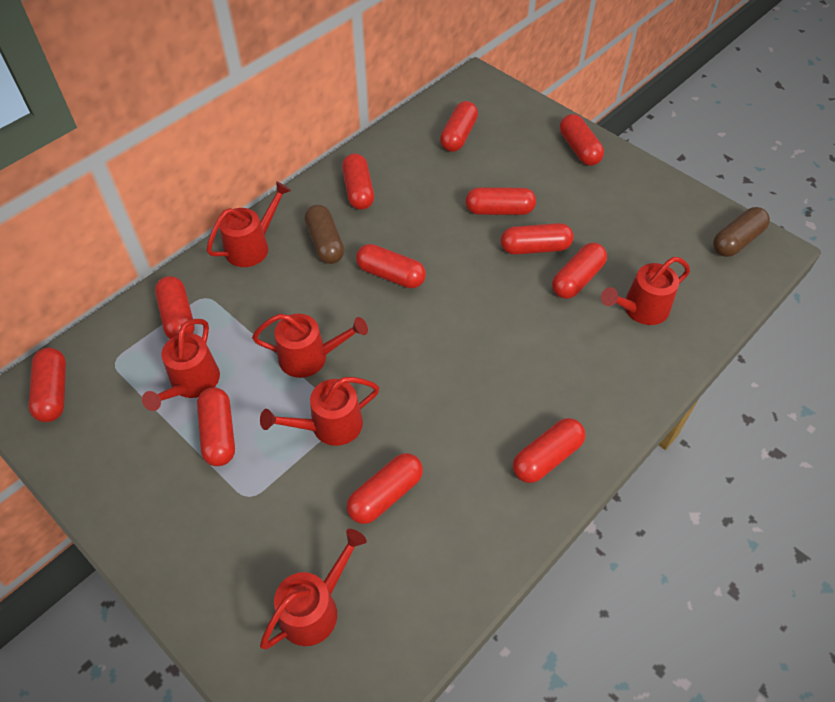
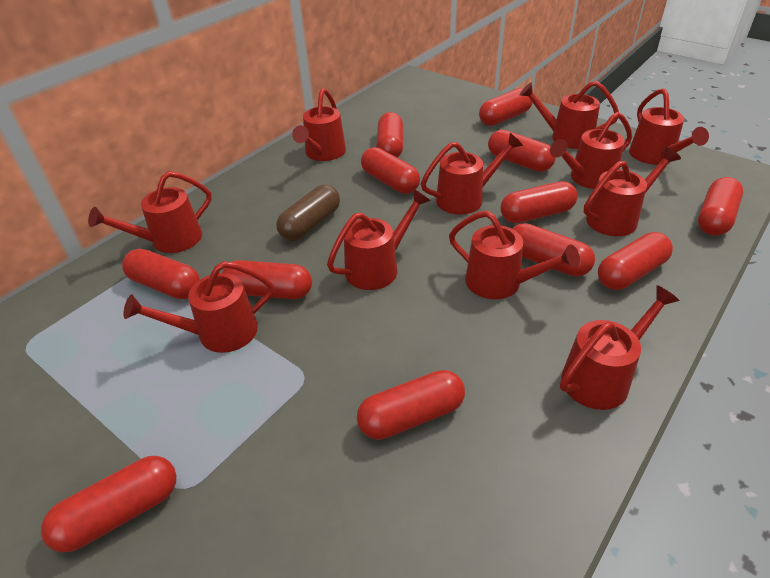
brown capsule: 2 -> 1
red watering can: 6 -> 11

